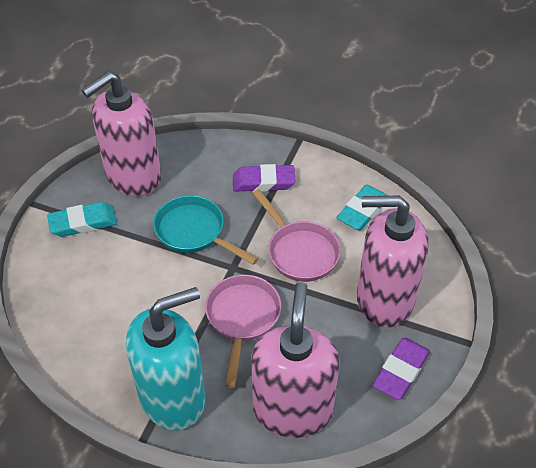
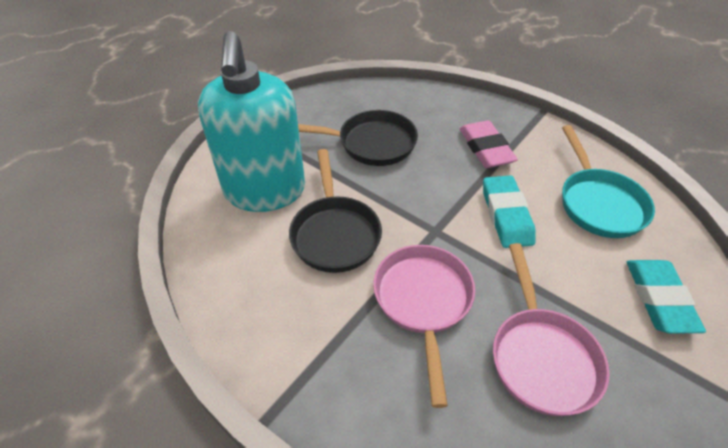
black pan: 0 -> 2
pink eraser: 0 -> 1
pink soap dispenser: 3 -> 0
purple eraser: 2 -> 0

